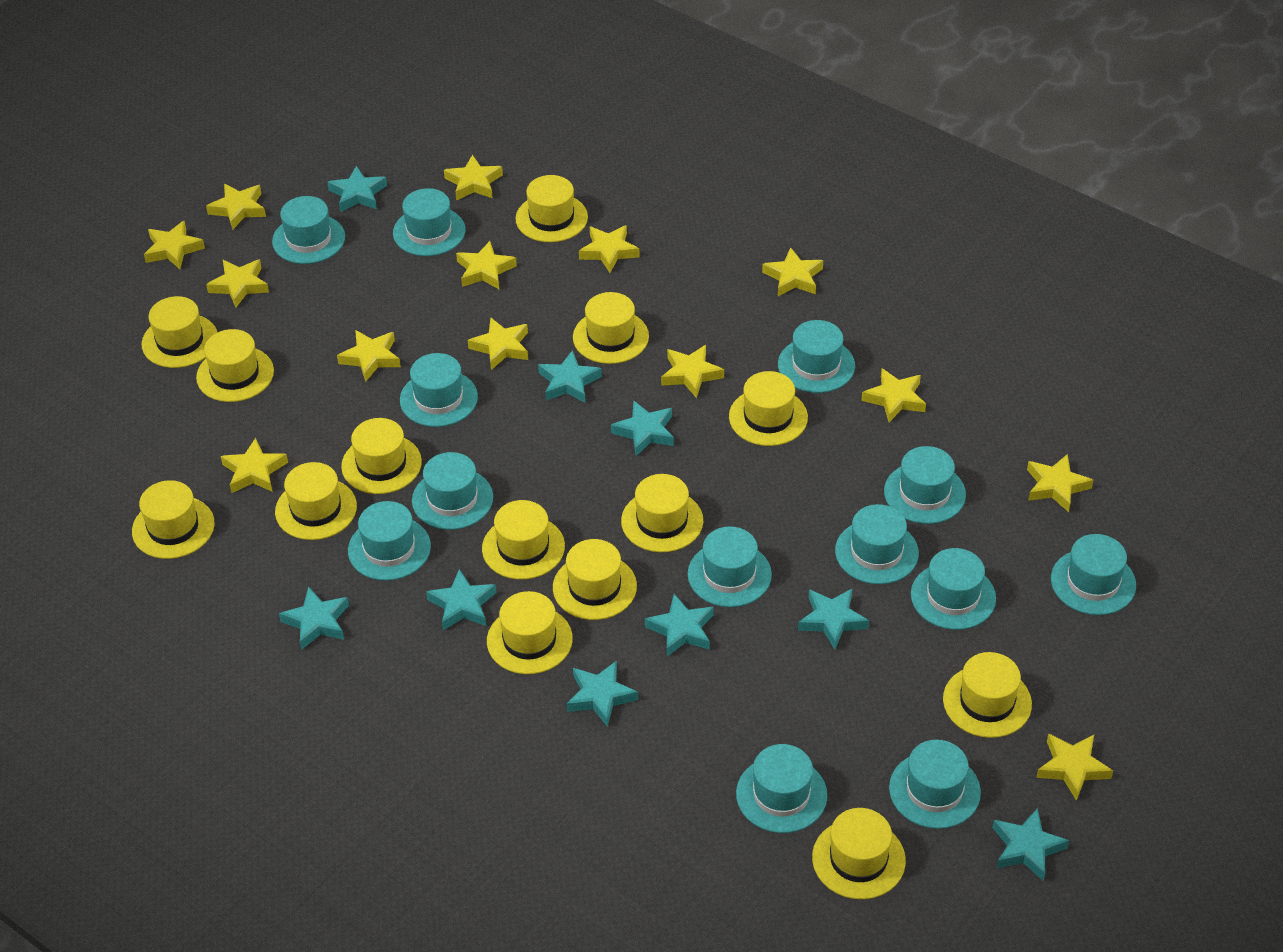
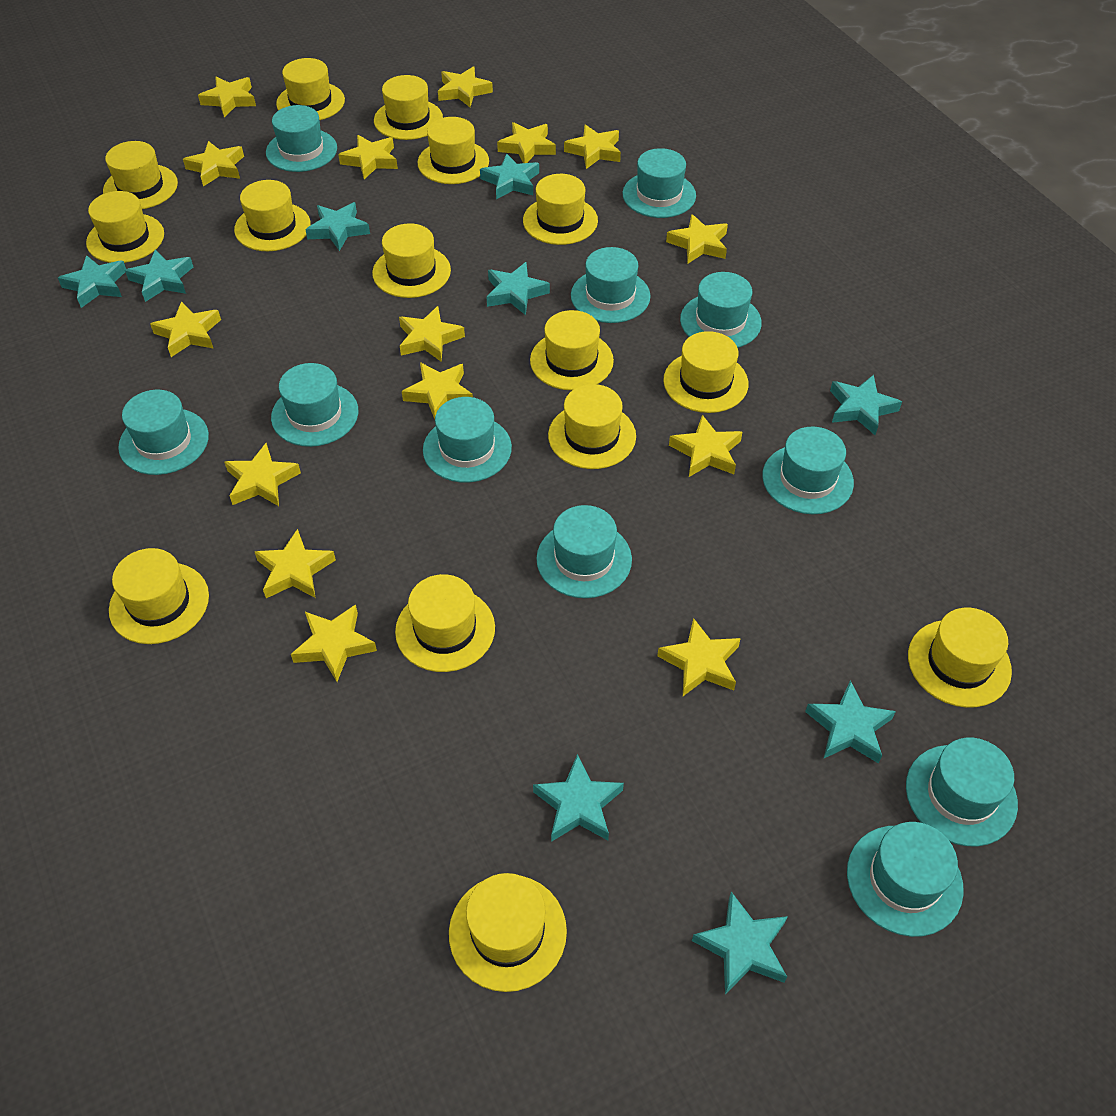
turquoise hat: 13 -> 11
yellow hat: 14 -> 15
yellow star: 14 -> 15

